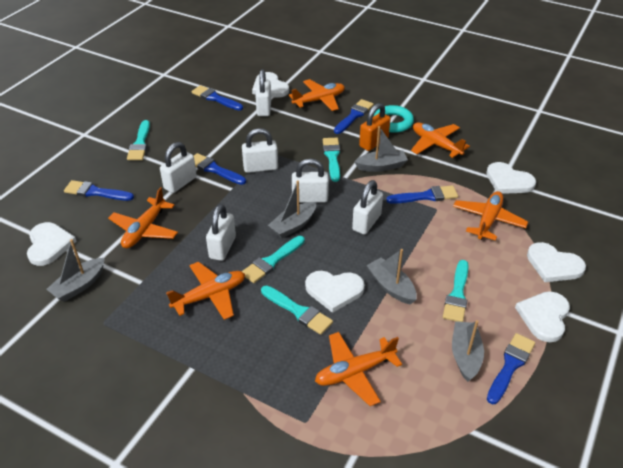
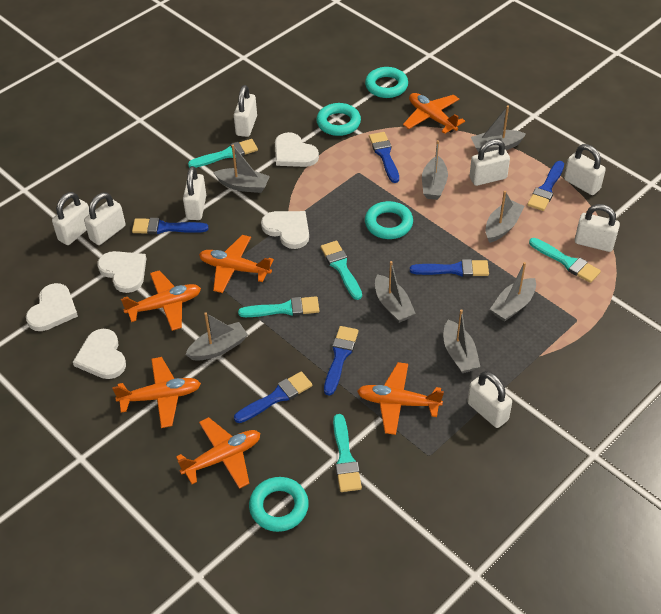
grey boat: 5 -> 8
orange padlock: 1 -> 0
turquoise ring: 1 -> 4
white heart: 6 -> 5
white padlock: 6 -> 8

